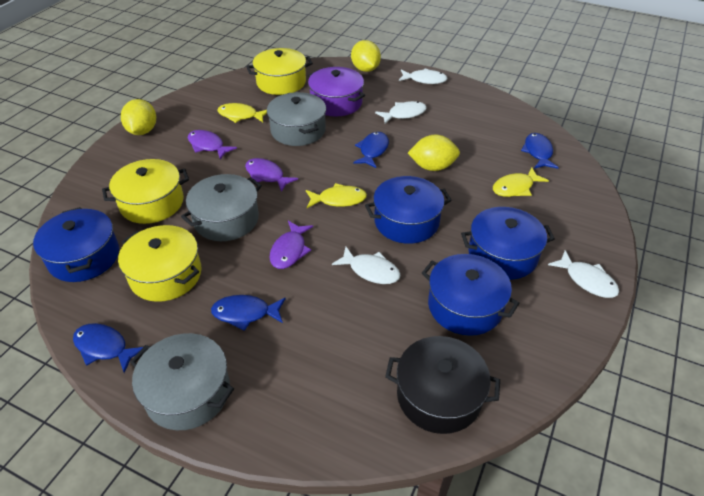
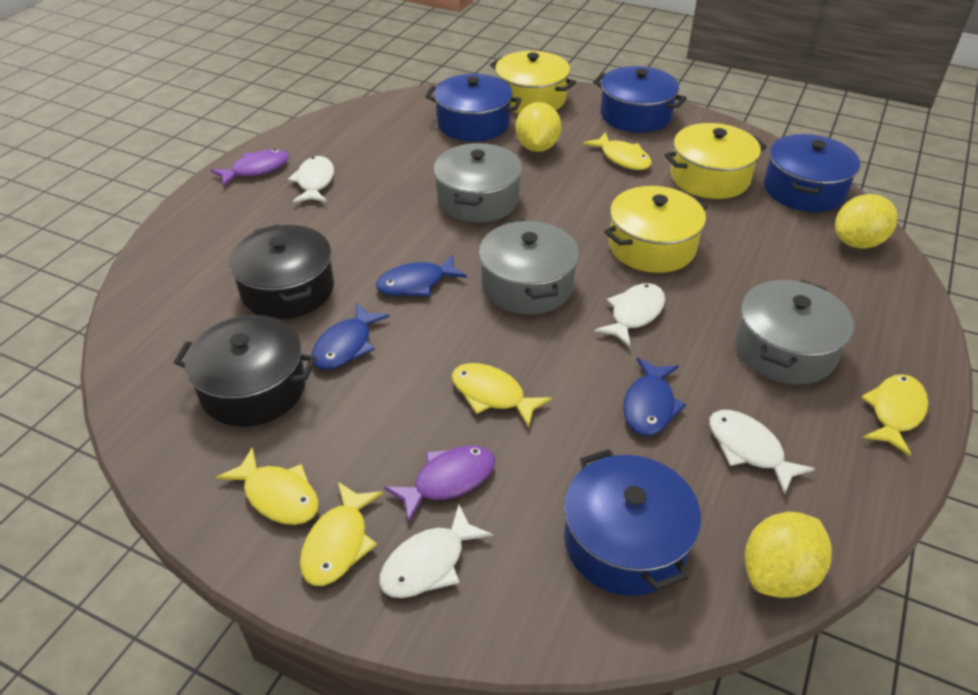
black pot: 1 -> 2
blue fish: 4 -> 3
purple fish: 3 -> 2
purple pot: 1 -> 0
yellow fish: 3 -> 5

